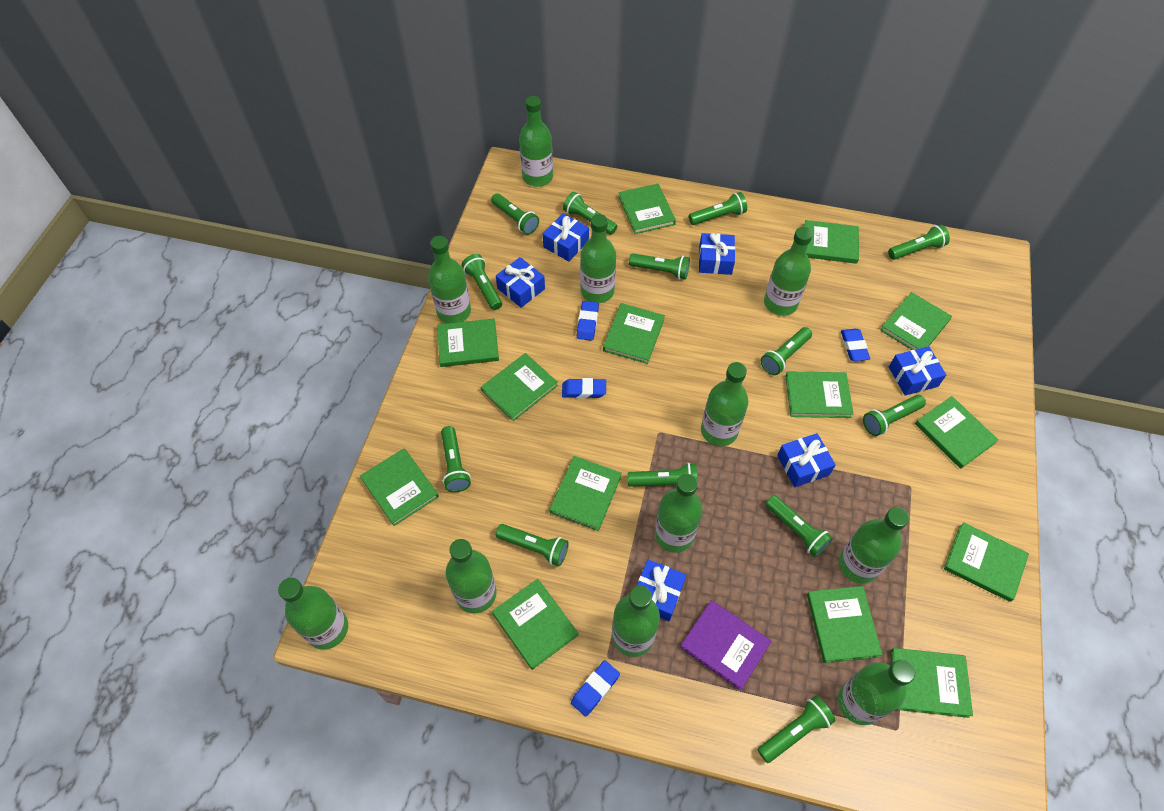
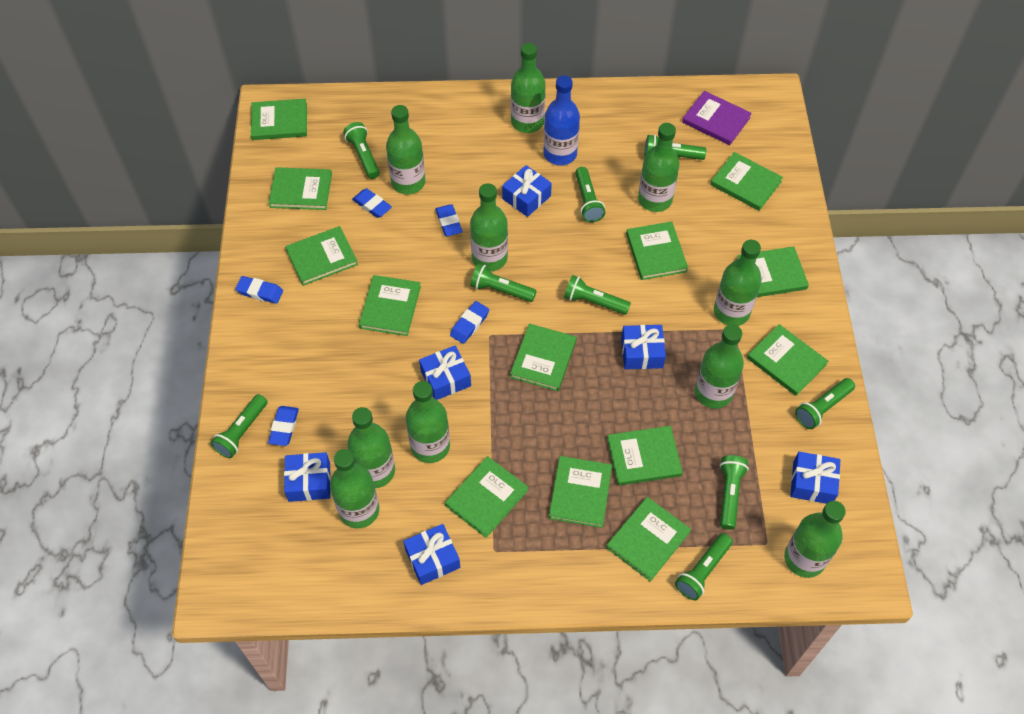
blue bottle: 0 -> 1
blue eraser: 4 -> 5
green book: 14 -> 13
green bottle: 11 -> 10
green flashlight: 13 -> 9

